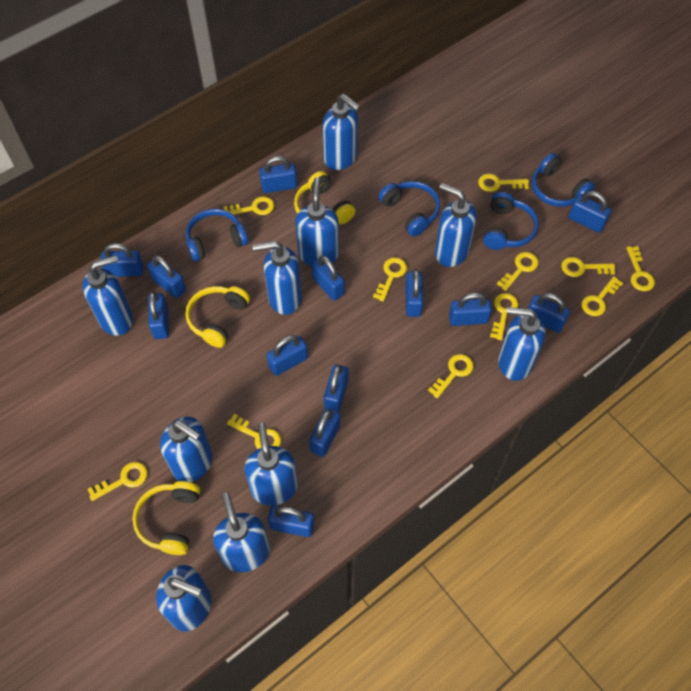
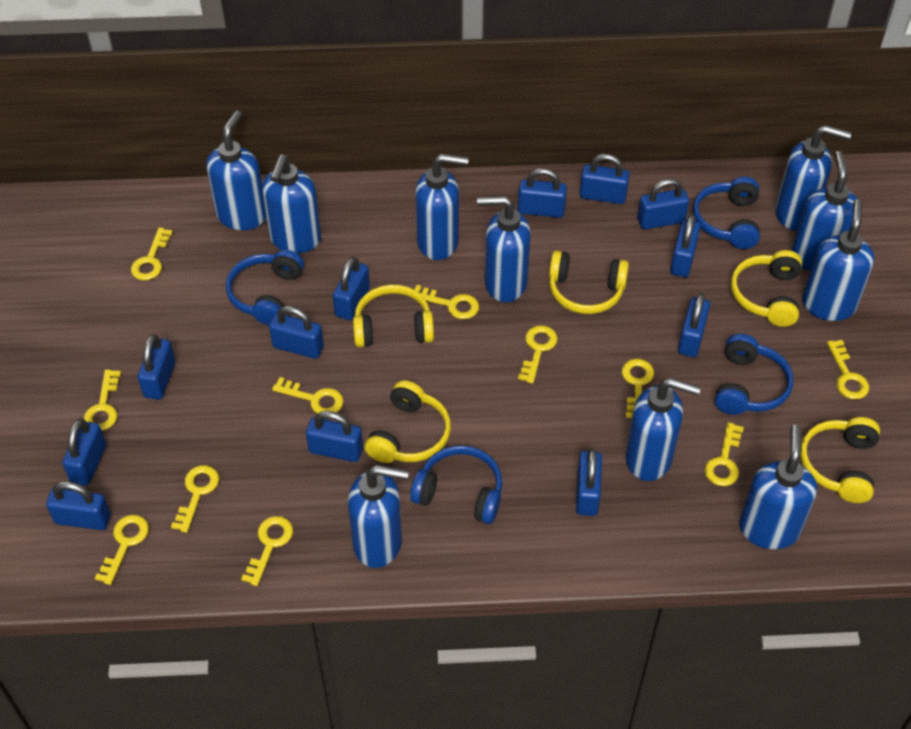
blue padlock: 13 -> 12
yellow headphones: 3 -> 5

